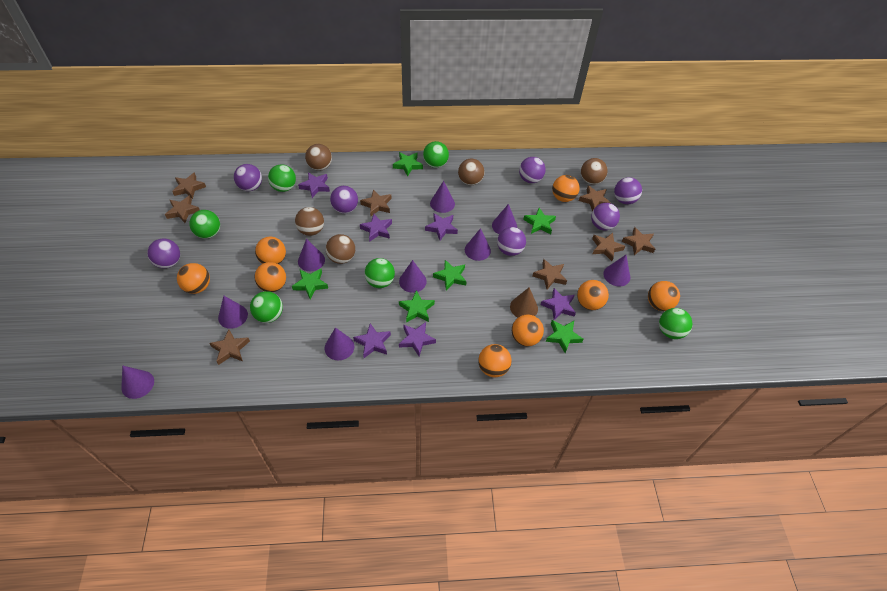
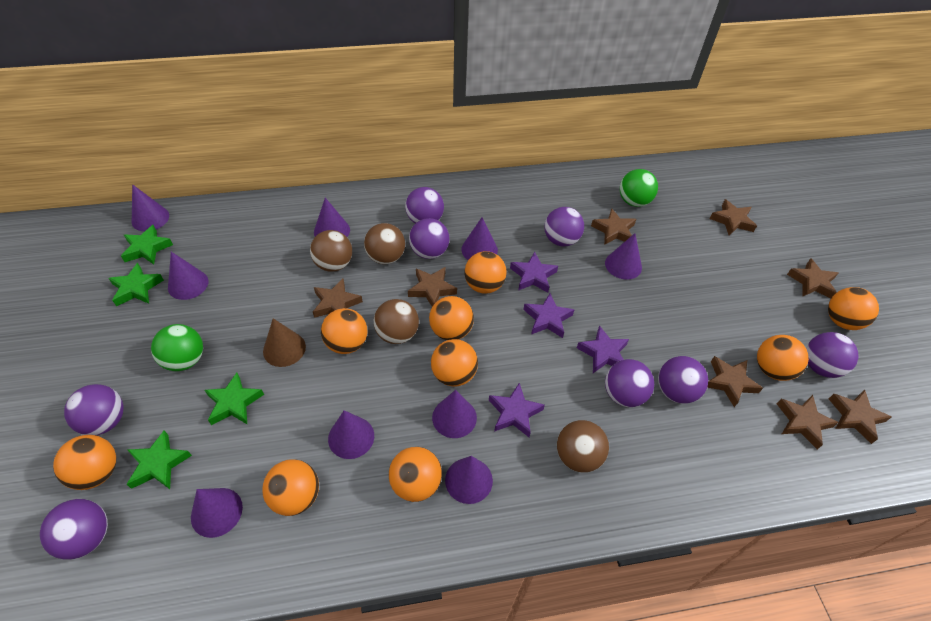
brown ball: 5 -> 4
green ball: 6 -> 2
green star: 6 -> 4
orange ball: 8 -> 9
purple ball: 7 -> 8
purple star: 6 -> 4

